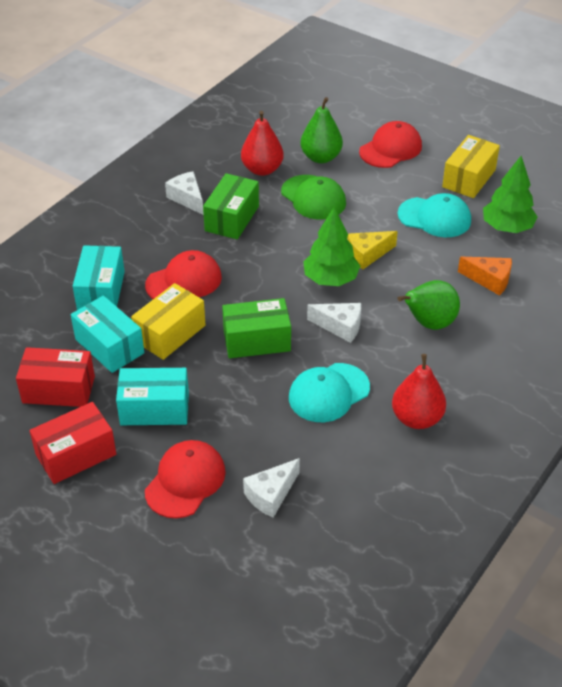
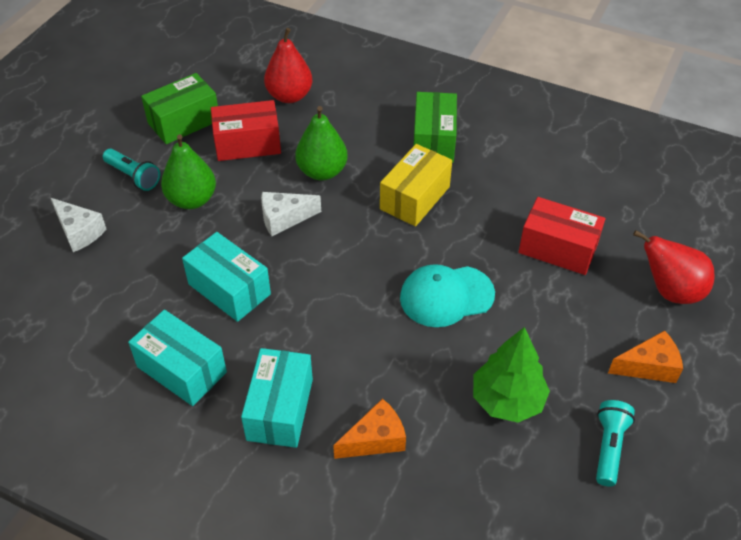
green cap: 1 -> 0
green tree: 2 -> 1
orange cheese: 1 -> 2
red cap: 3 -> 0
turquoise cap: 2 -> 1
turquoise flashlight: 0 -> 2
white cheese: 3 -> 2
yellow box: 2 -> 1
yellow cheese: 1 -> 0

